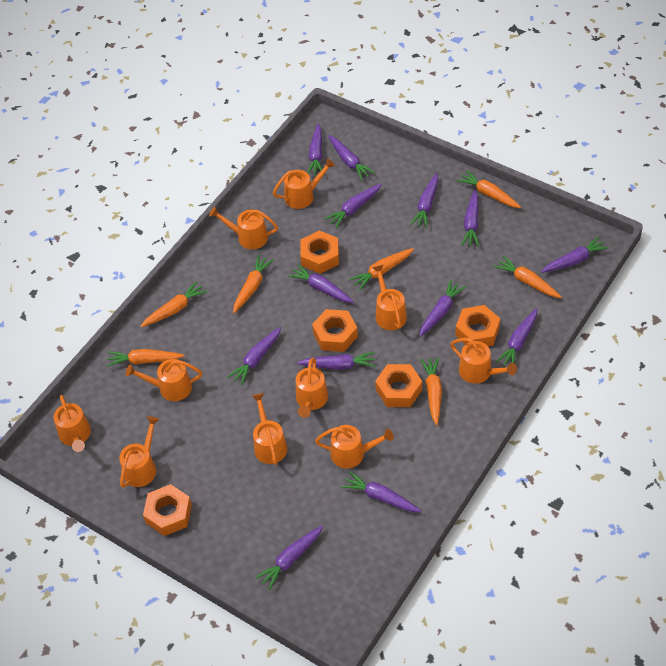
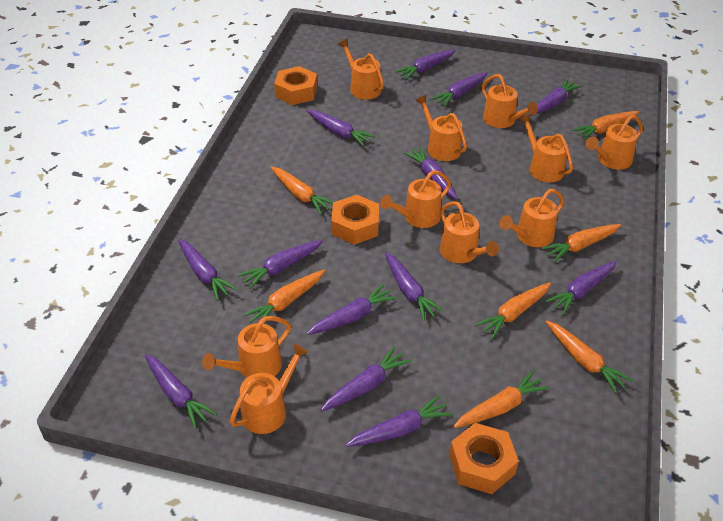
orange nut: 5 -> 3

